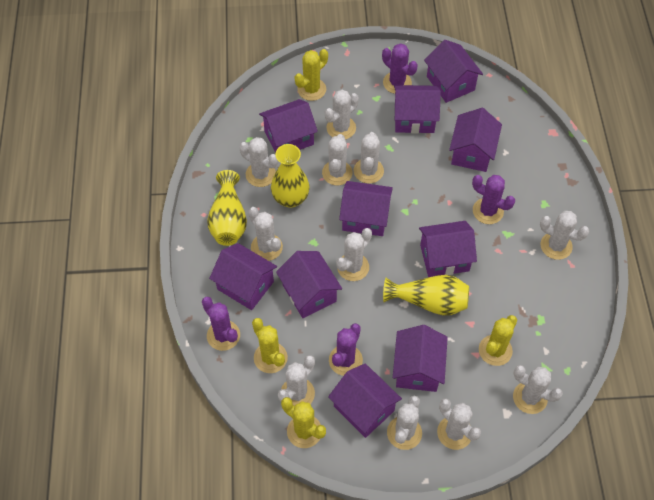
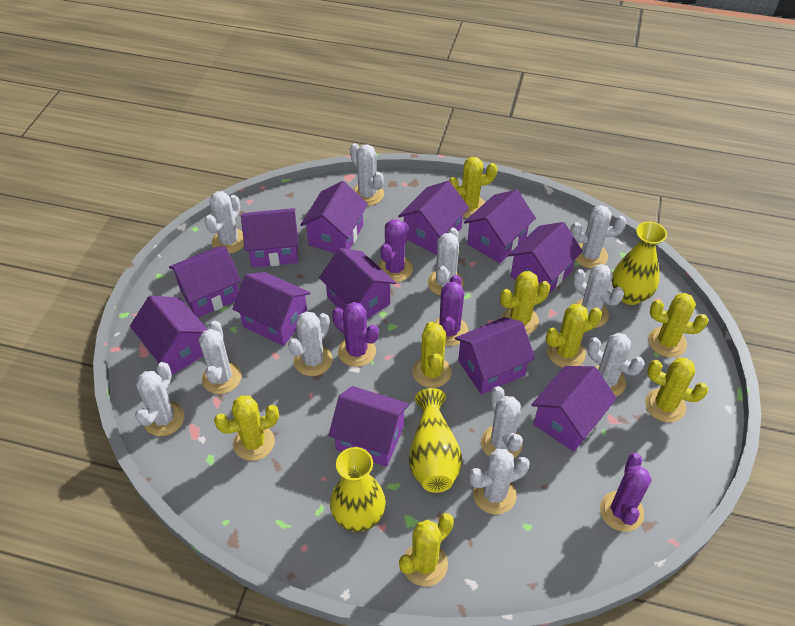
purple house: 10 -> 12
yellow cactus: 4 -> 8

